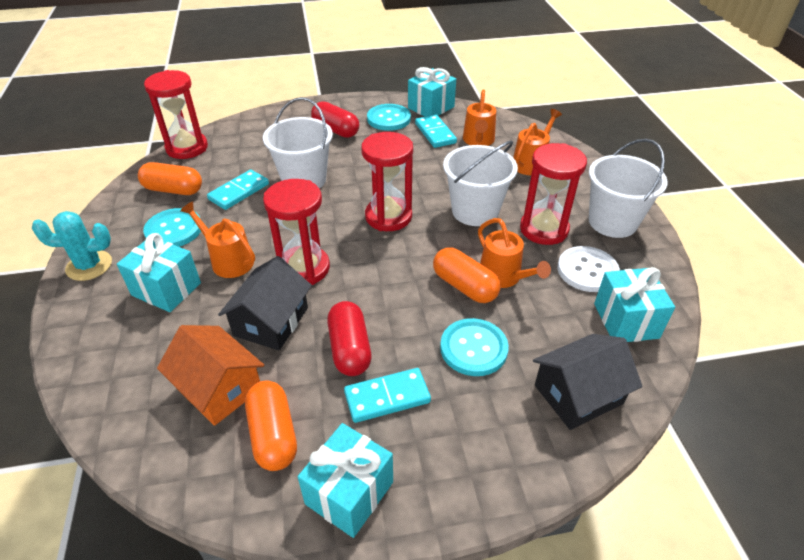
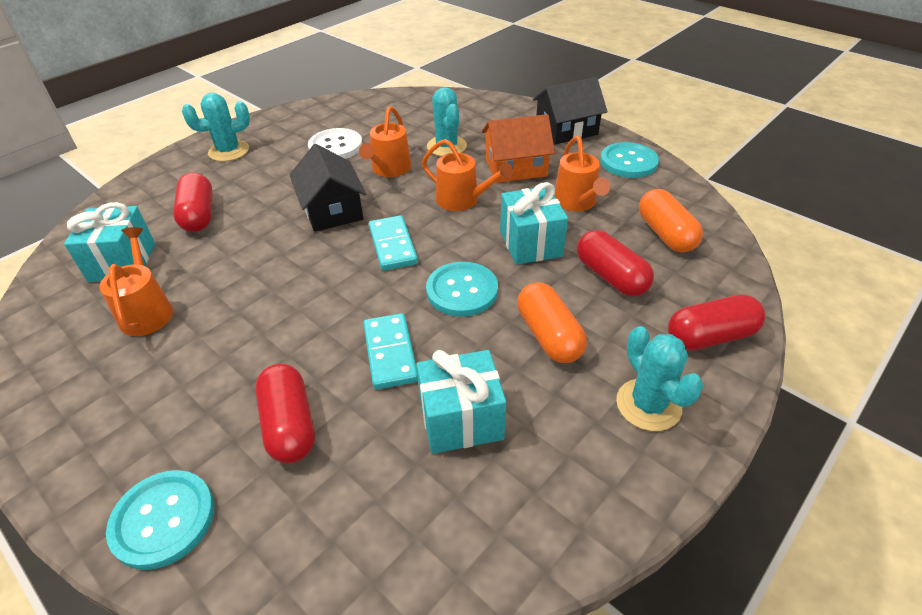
orange capsule: 3 -> 2
red capsule: 2 -> 4
red hourglass: 4 -> 0
turquoise cactus: 1 -> 3
turquoise domino: 3 -> 2
turquoise gift: 4 -> 3
white bucket: 3 -> 0

